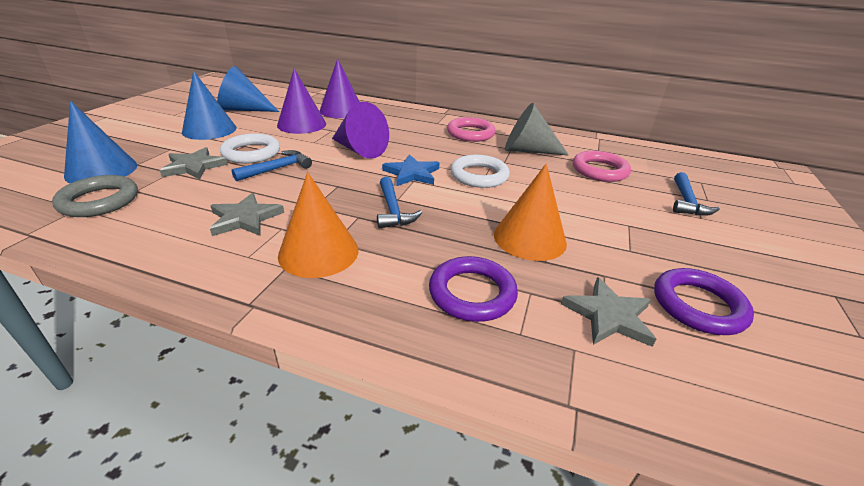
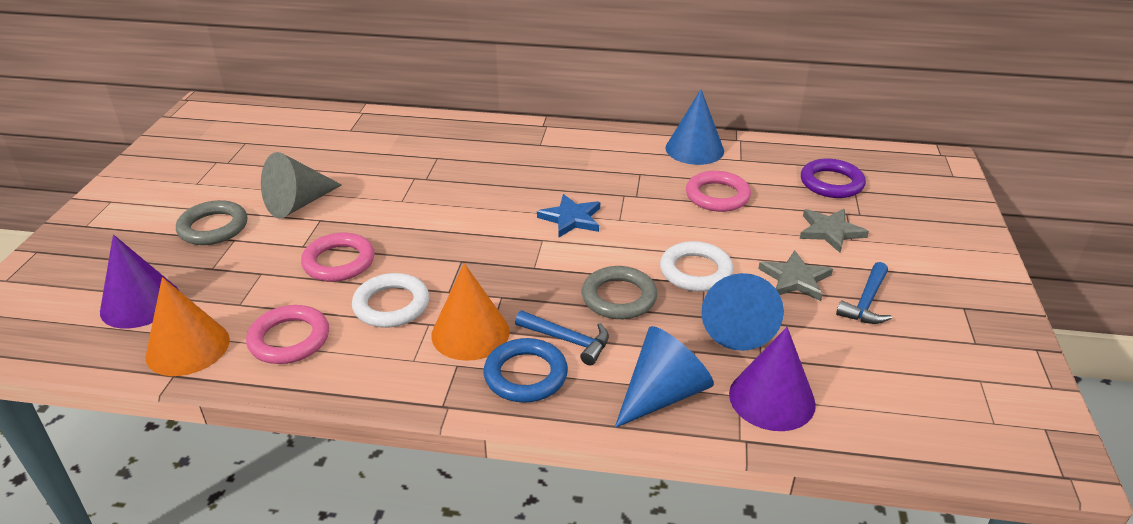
blue hammer: 3 -> 2
blue ring: 0 -> 1
grey ring: 1 -> 2
grey star: 3 -> 2
pink ring: 2 -> 3
purple cone: 3 -> 2
purple ring: 2 -> 1

